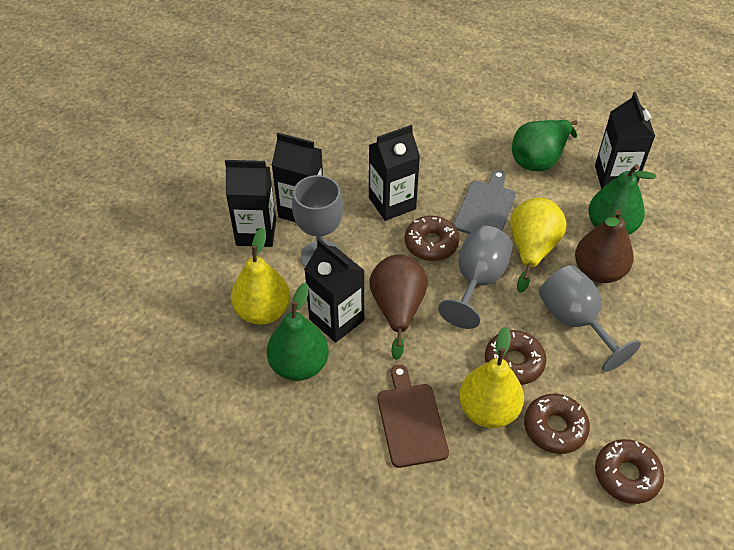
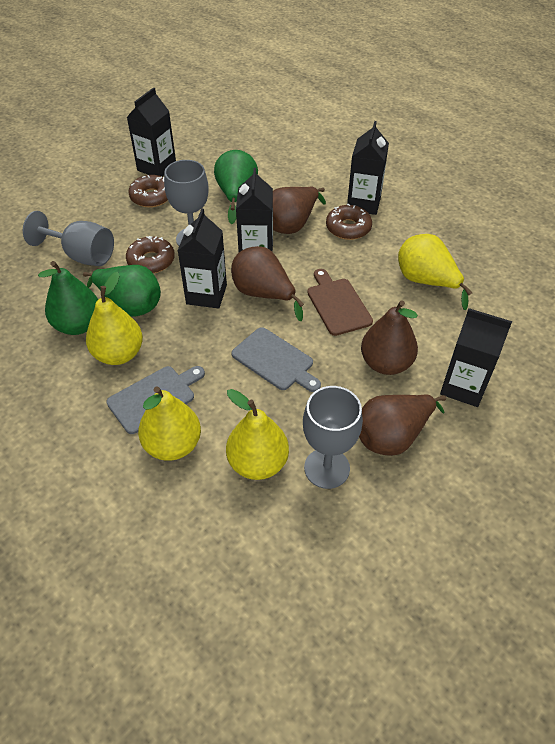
brown donut: 4 -> 3
brown pear: 2 -> 4
grey cutting board: 1 -> 2
yellow pear: 3 -> 4

